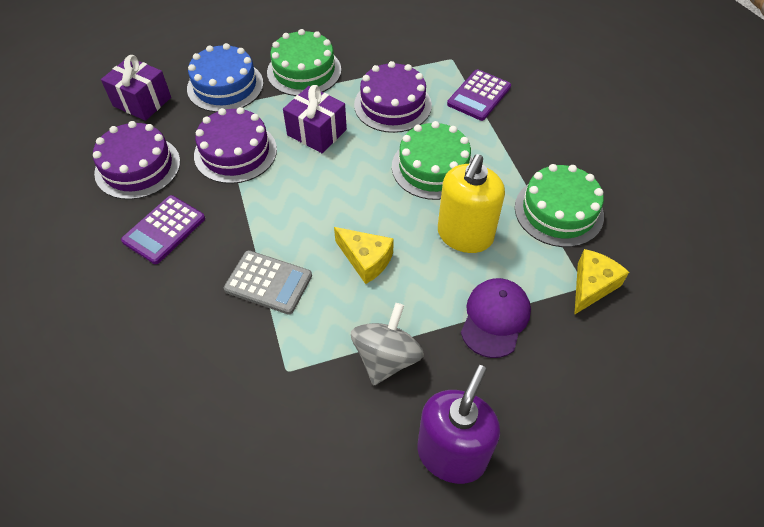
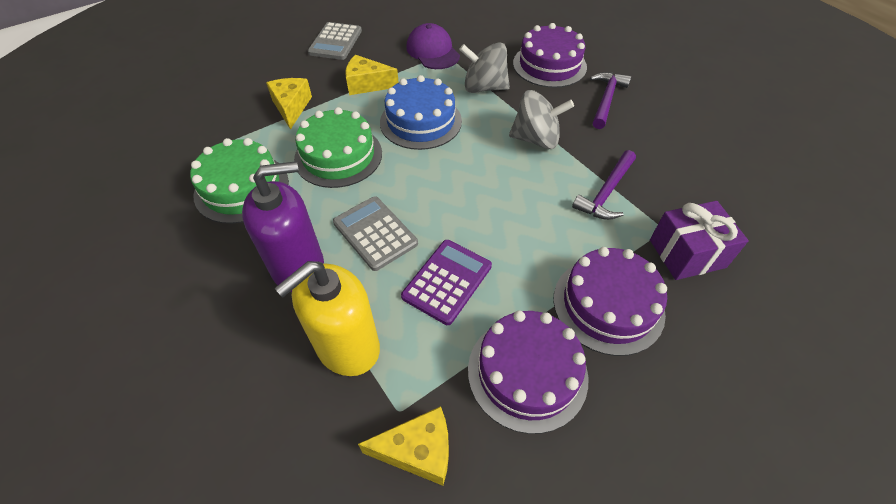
green cake: 3 -> 2
grey calculator: 1 -> 2
grey spinning top: 1 -> 2
purple calculator: 2 -> 1
purple gift: 2 -> 1
purple hammer: 0 -> 2
yellow cheese: 2 -> 3

